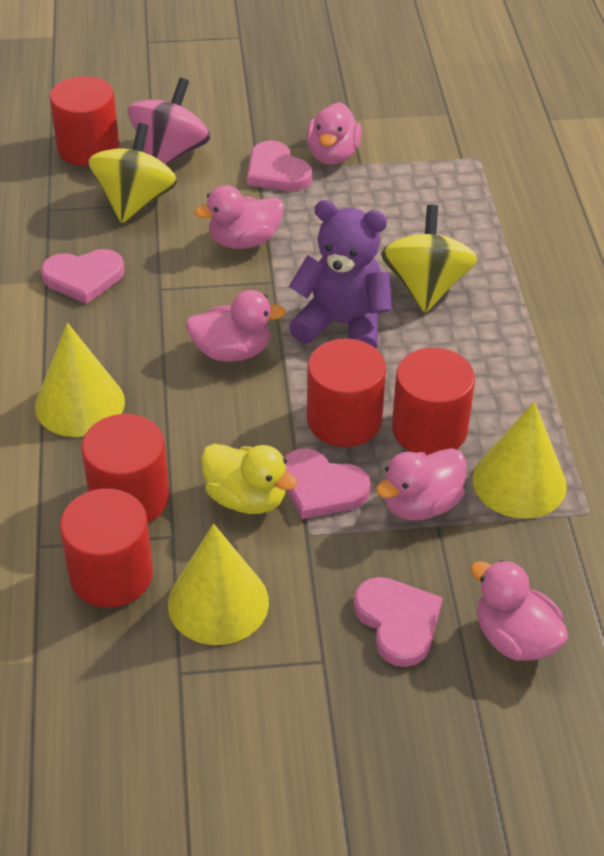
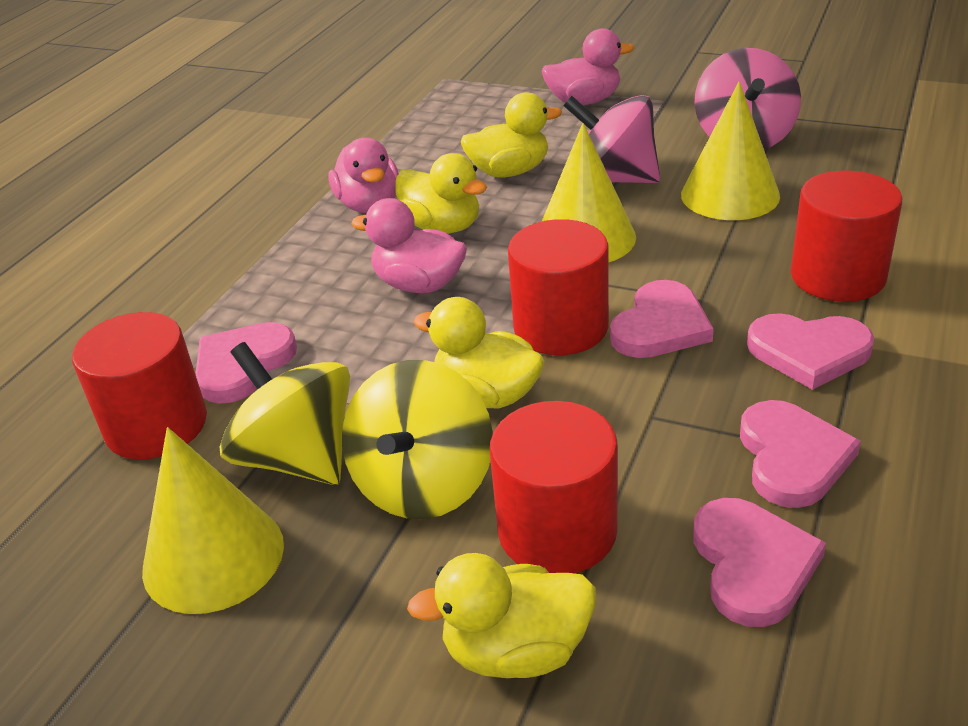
pink duck: 5 -> 3
pink heart: 4 -> 5
pink spinning top: 1 -> 2
purple teddy bear: 1 -> 0
red cylinder: 5 -> 4
yellow duck: 1 -> 4

